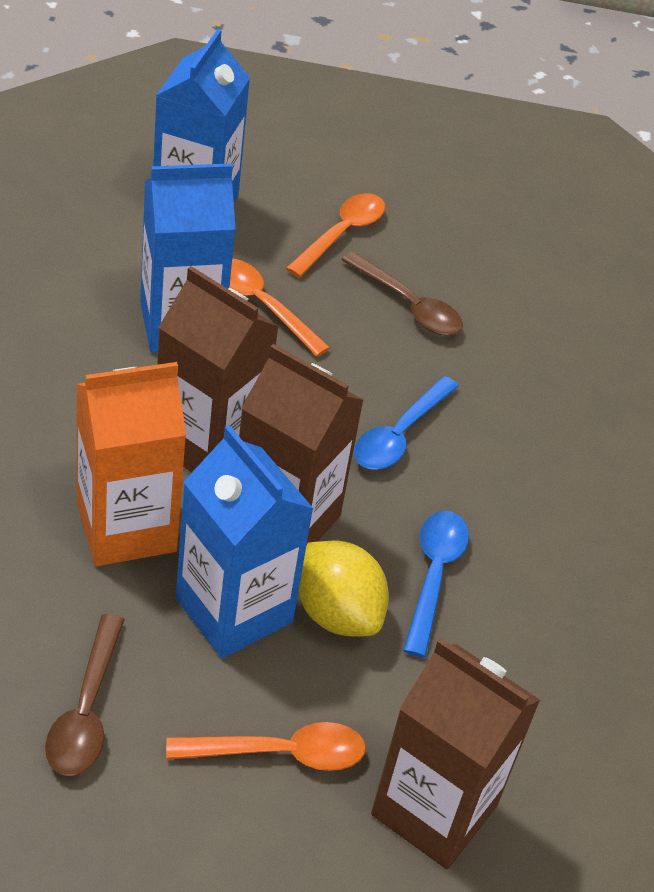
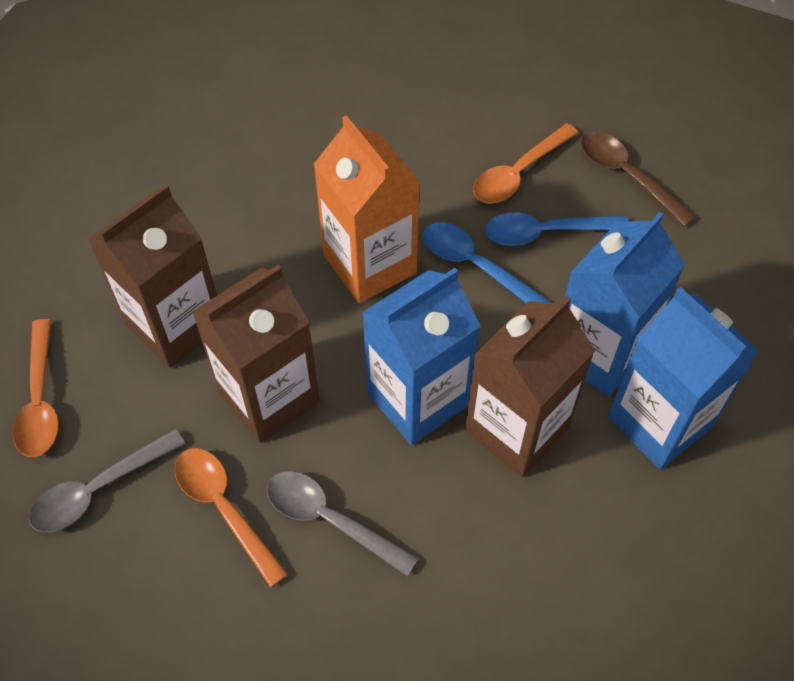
brown spoon: 2 -> 1
grey spoon: 0 -> 2
yellow lemon: 1 -> 0

